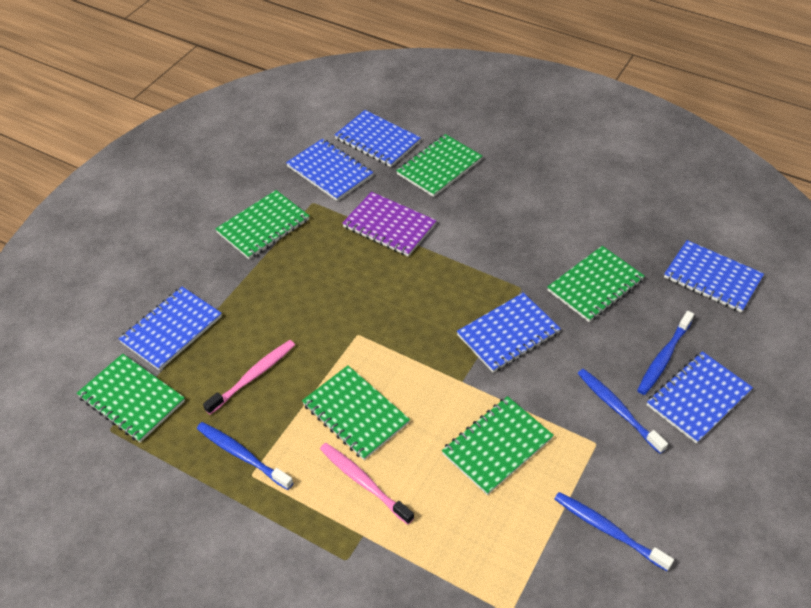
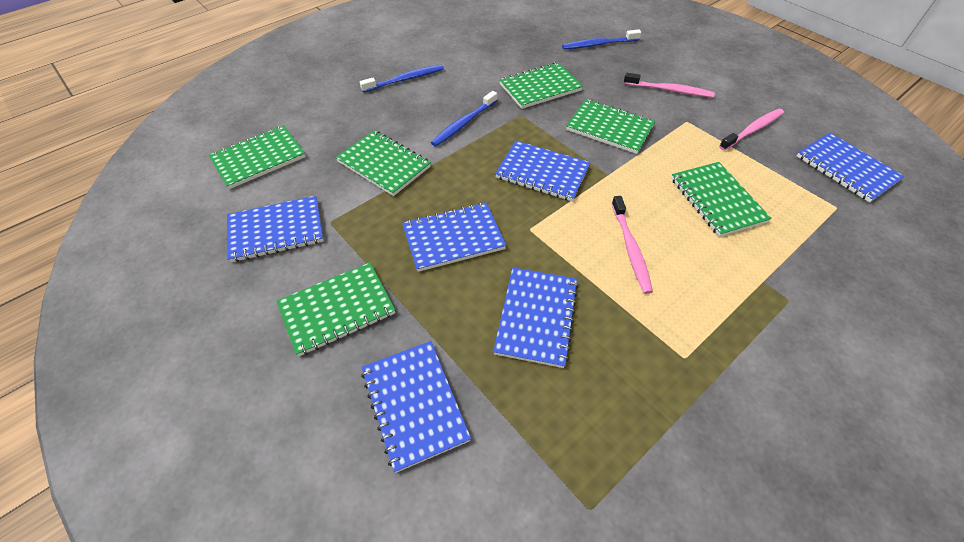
blue toothbrush: 4 -> 3
pink toothbrush: 2 -> 3
purple notebook: 1 -> 0

